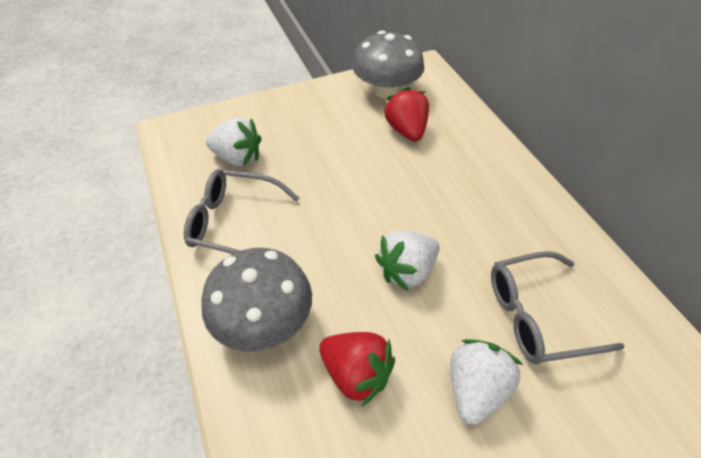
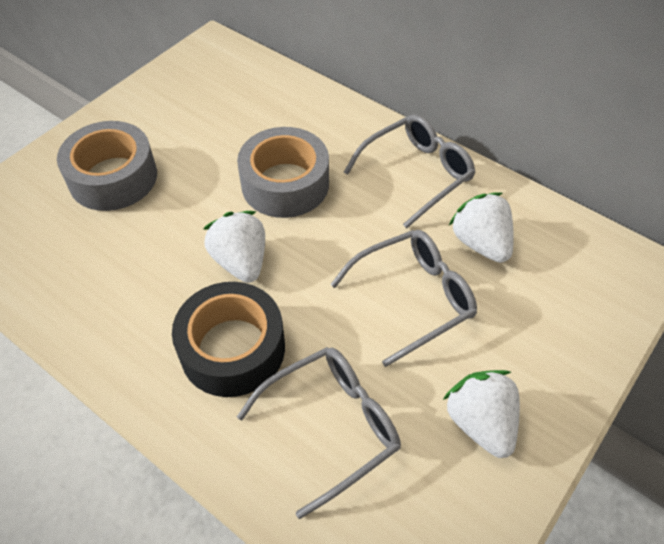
black tape: 0 -> 1
grey glasses: 2 -> 3
grey mushroom: 2 -> 0
grey tape: 0 -> 2
red strawberry: 2 -> 0

